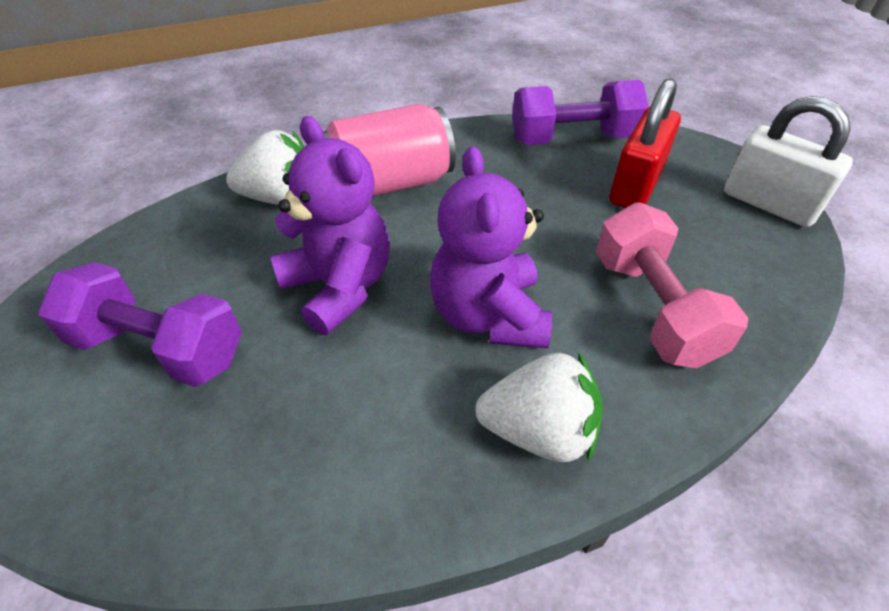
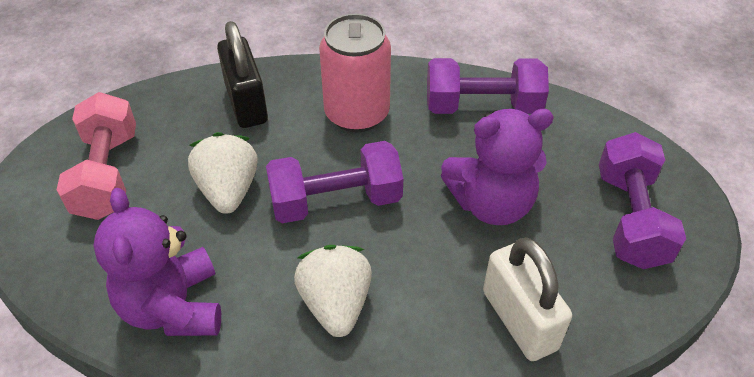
black padlock: 0 -> 1
purple dumbbell: 2 -> 3
red padlock: 1 -> 0

